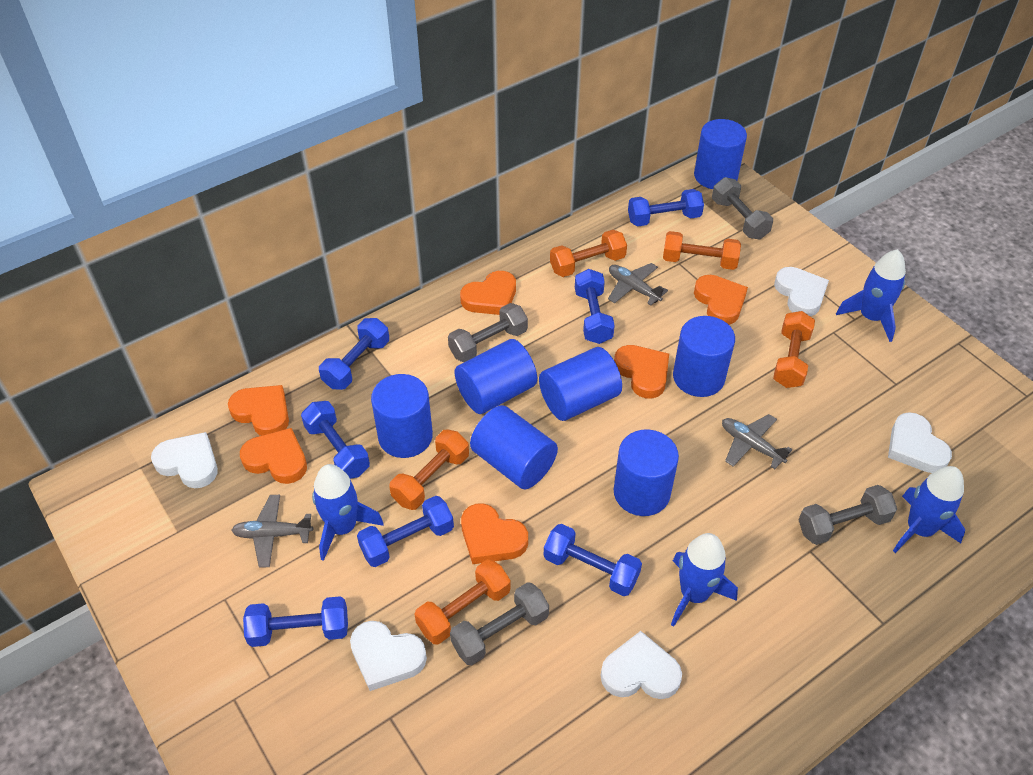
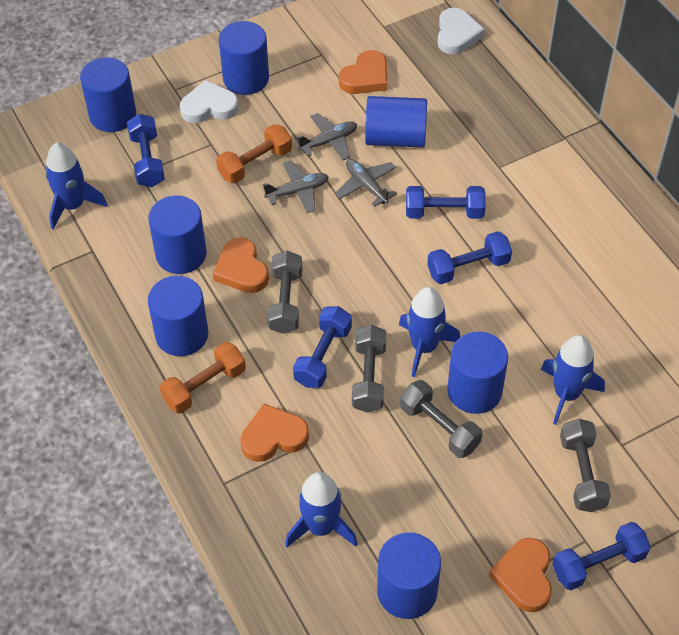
blue dumbbell: 7 -> 5
orange dumbbell: 5 -> 2
orange heart: 6 -> 4
white heart: 5 -> 2

